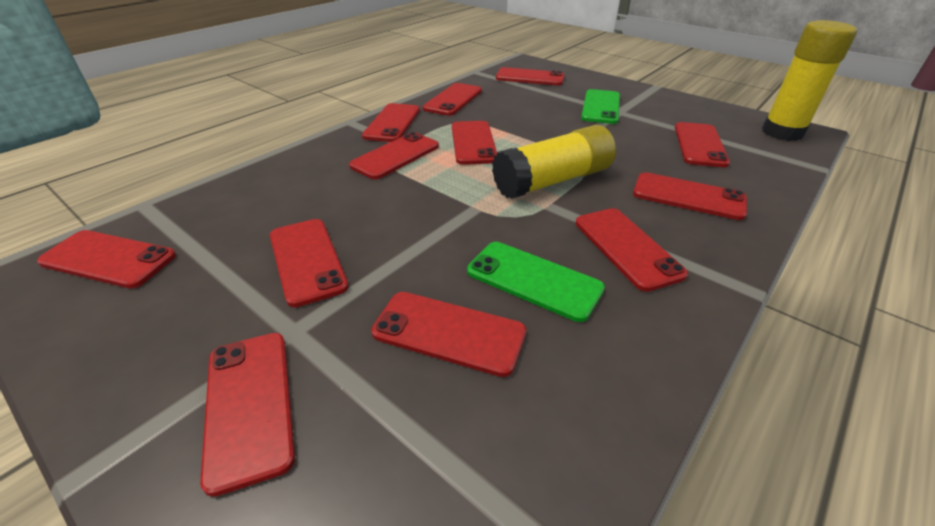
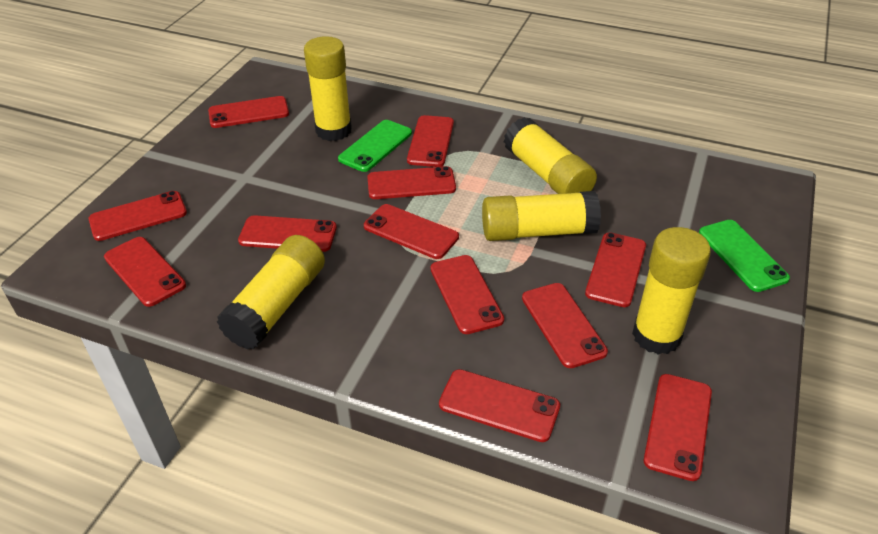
yellow glue stick: 2 -> 5

